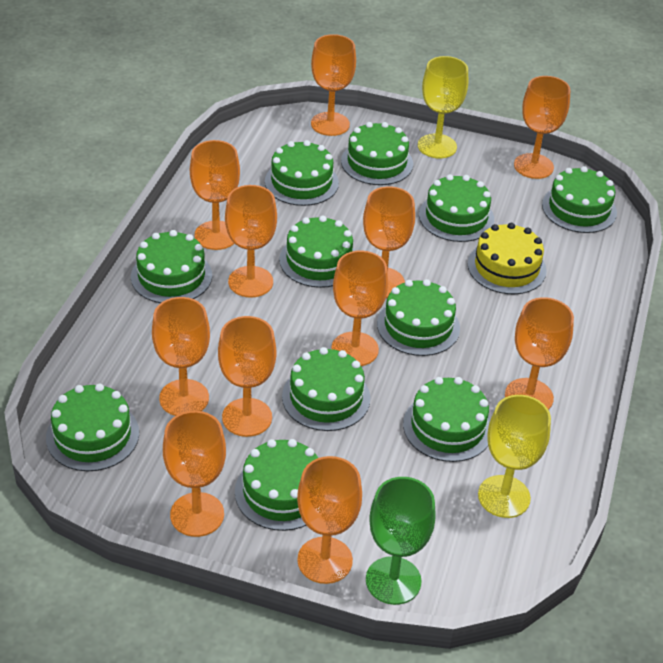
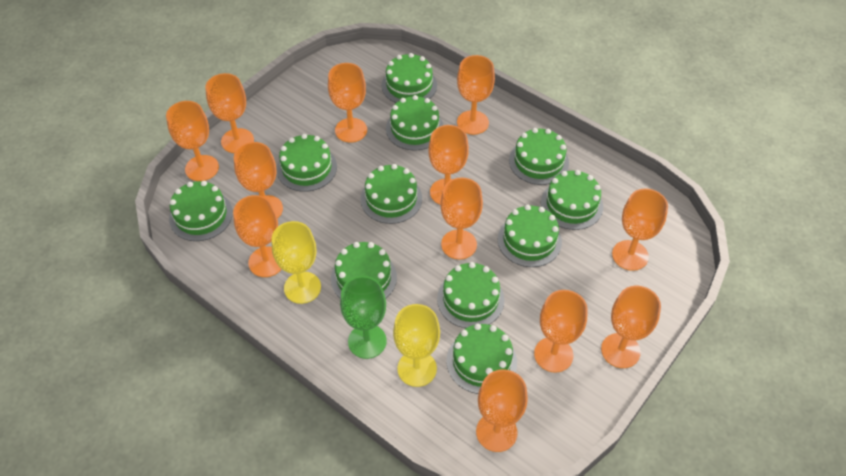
orange goblet: 11 -> 12
yellow cake: 1 -> 0

